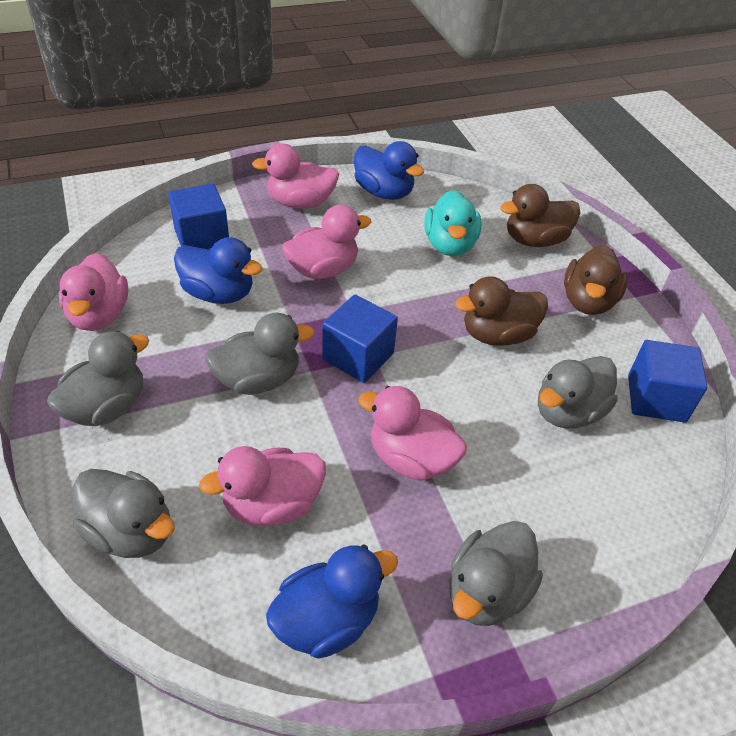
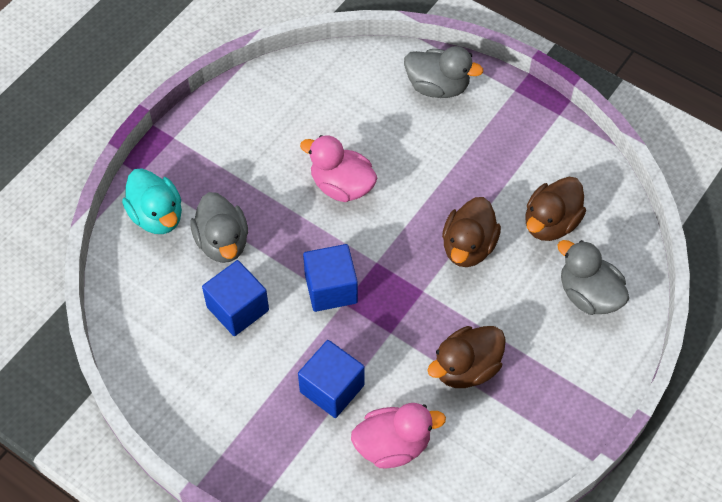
blue duck: 3 -> 0
grey duck: 5 -> 3
pink duck: 5 -> 2

